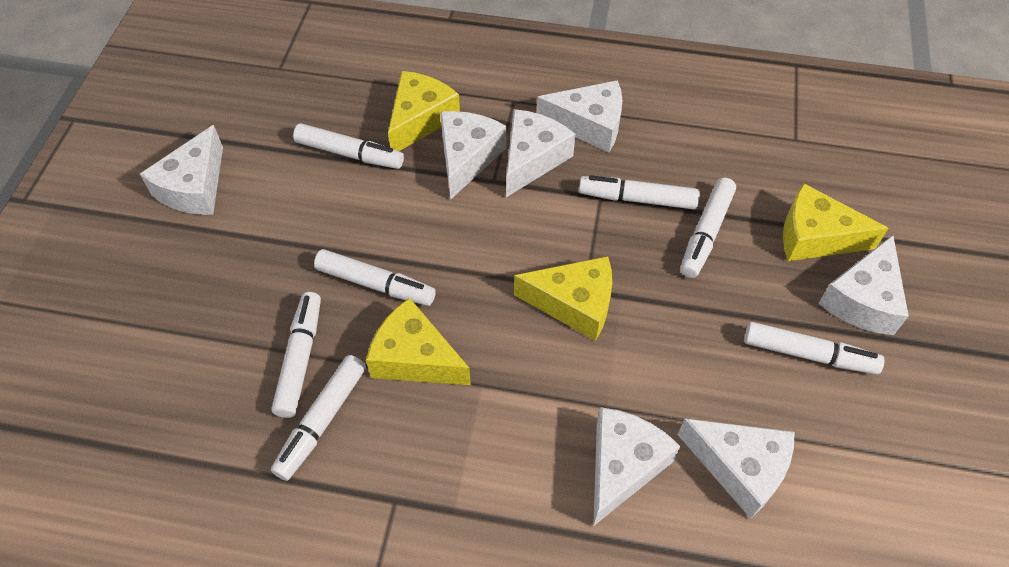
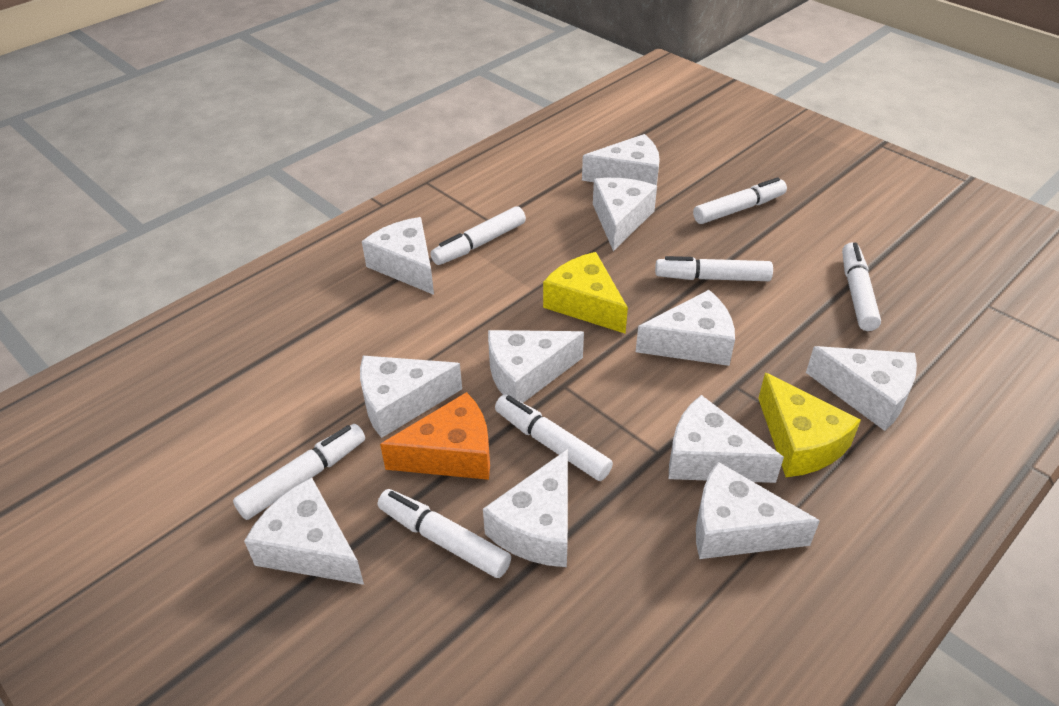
orange cheese: 0 -> 1
white cheese: 7 -> 11
yellow cheese: 4 -> 2

